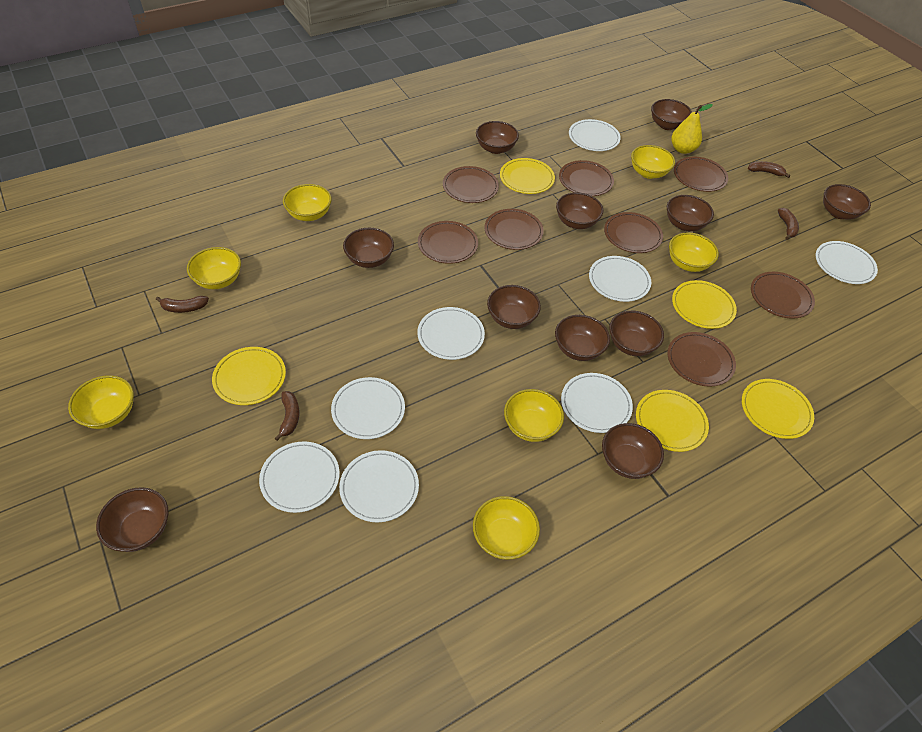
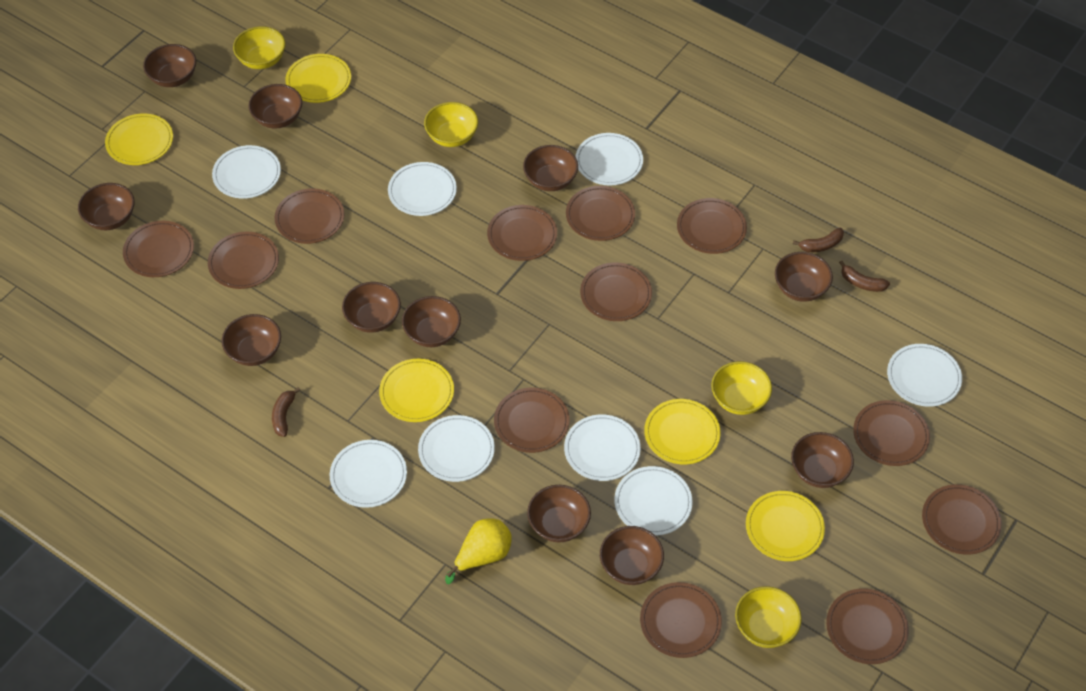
brown banana: 4 -> 3
brown plate: 8 -> 12
yellow bowl: 7 -> 4

